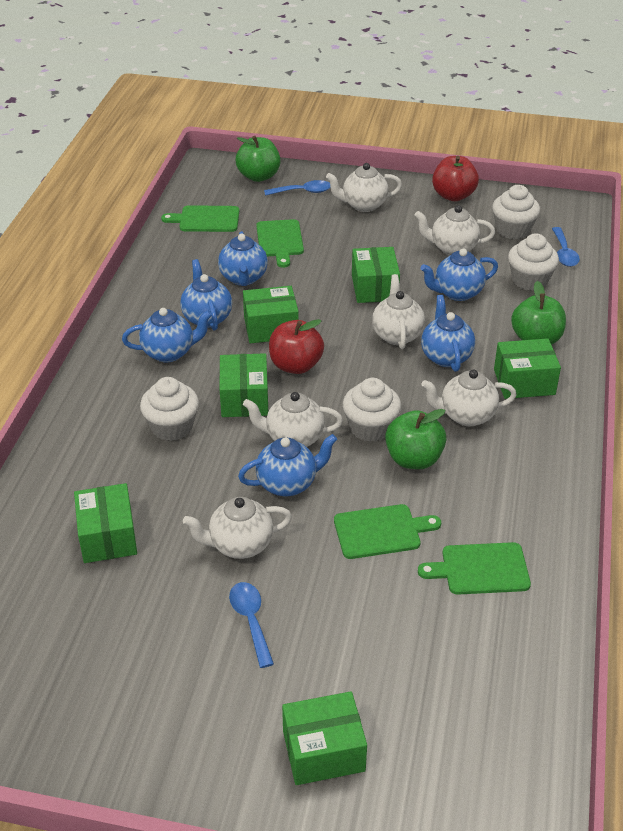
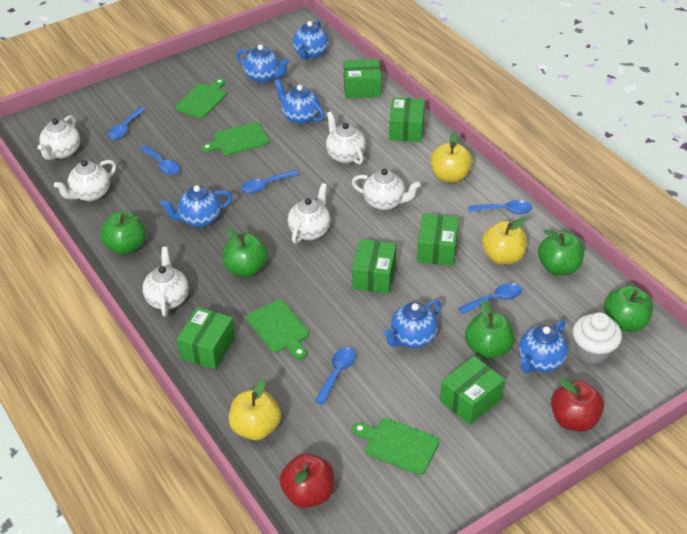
blue spoon: 3 -> 6
green apple: 3 -> 5
white cupcake: 4 -> 1
yellow apple: 0 -> 3

